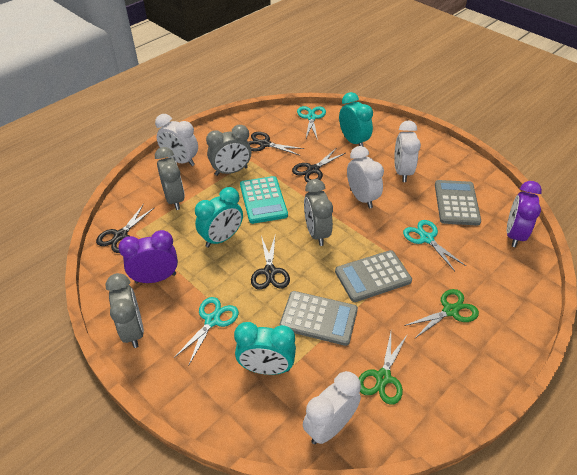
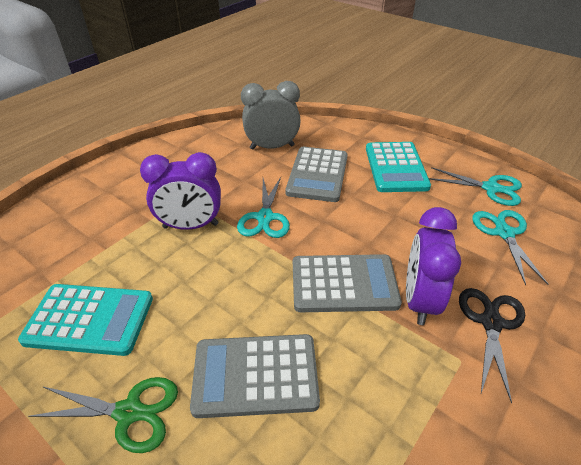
black scissors: 4 -> 1
green scissors: 2 -> 1
grey clock: 4 -> 1
turquoise calculator: 1 -> 2
turquoise clock: 3 -> 0
white clock: 4 -> 0

